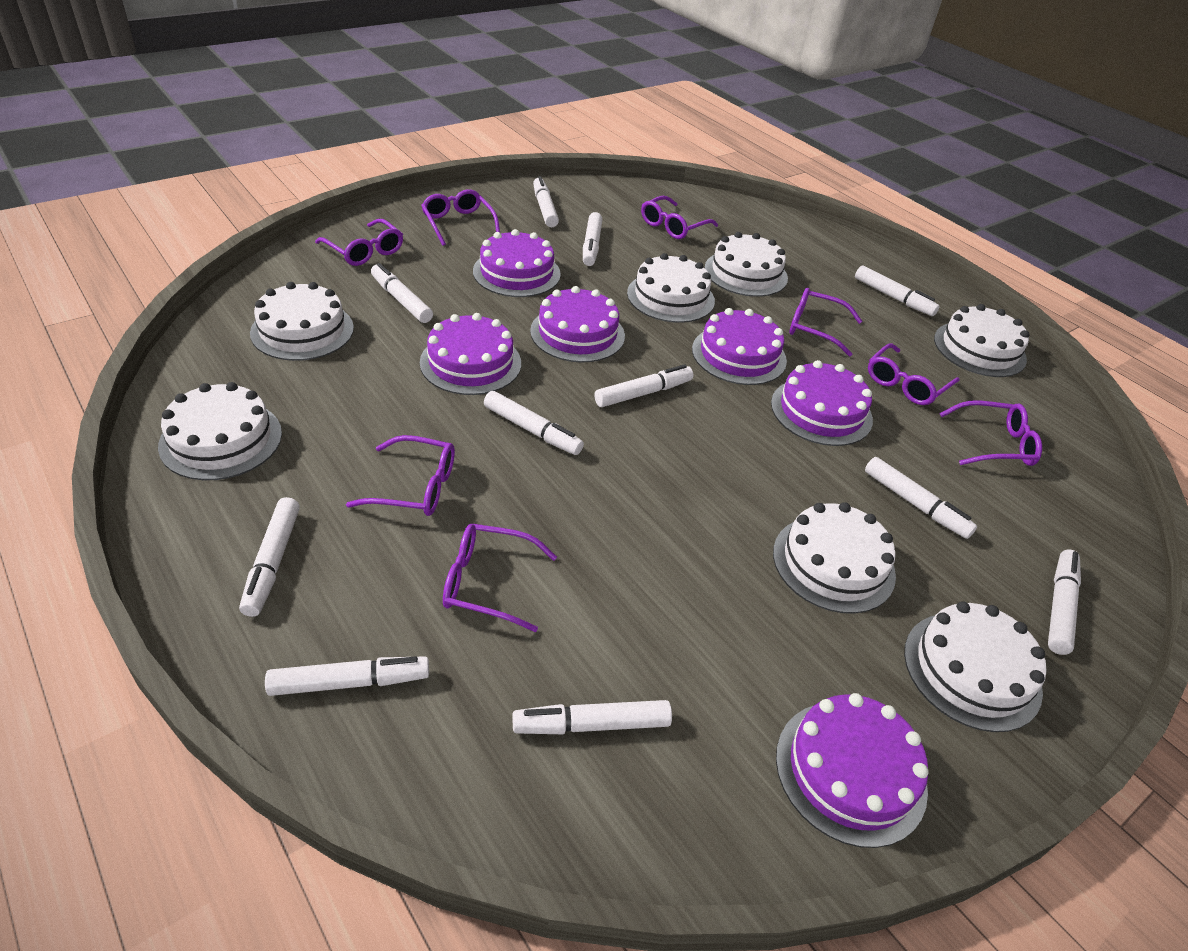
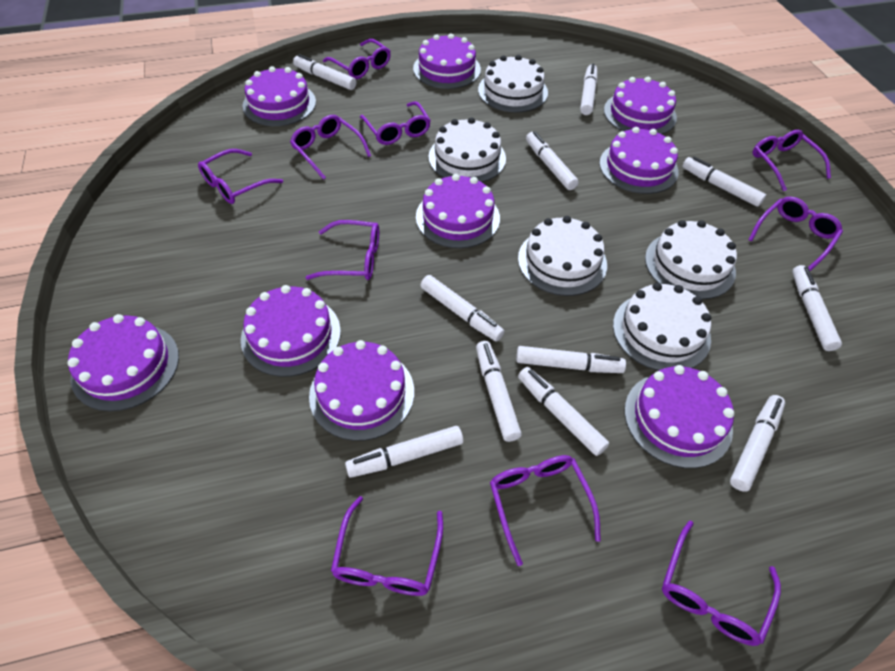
purple cake: 6 -> 9
purple glasses: 8 -> 10
white cake: 7 -> 5

